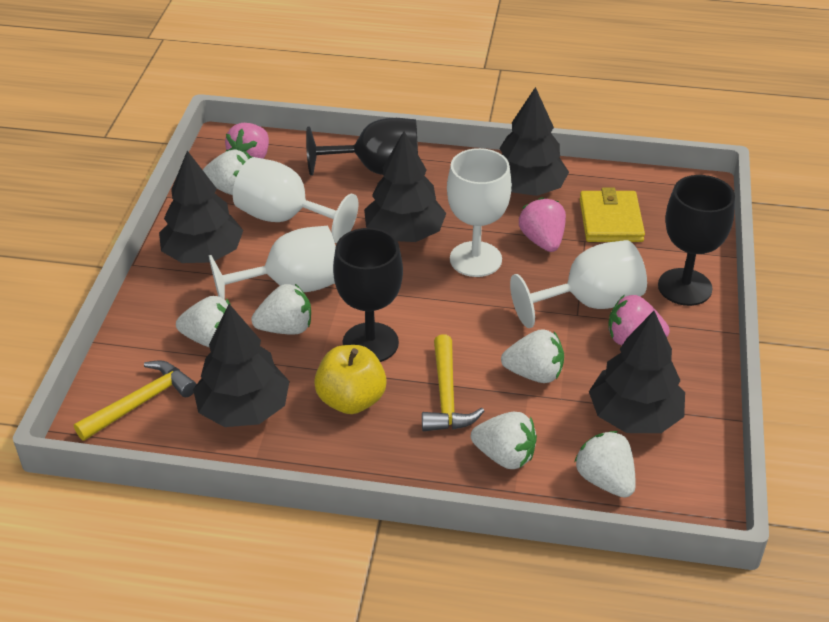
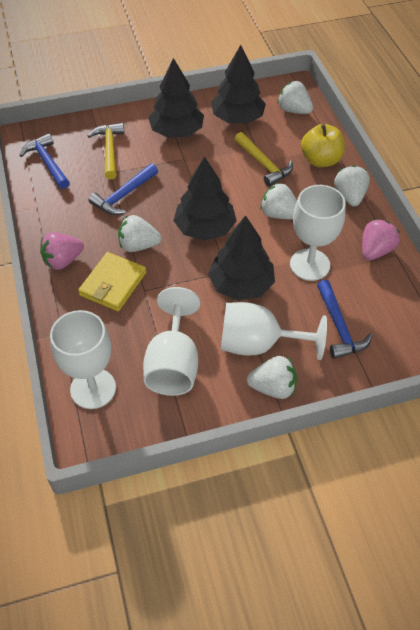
black goblet: 3 -> 0
black tree: 5 -> 4
blue hammer: 0 -> 3
pink strawberry: 3 -> 2
white strawberry: 6 -> 5

